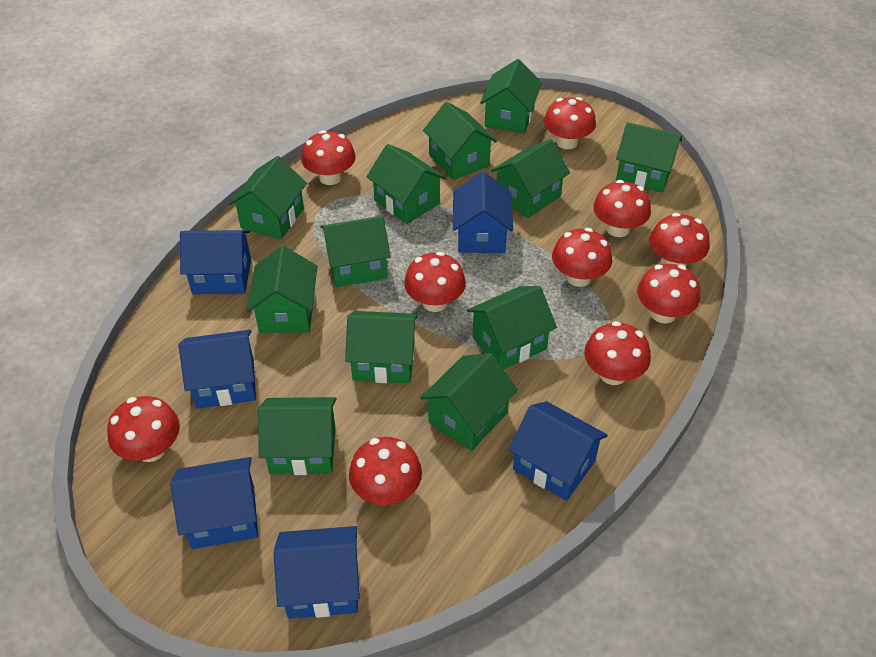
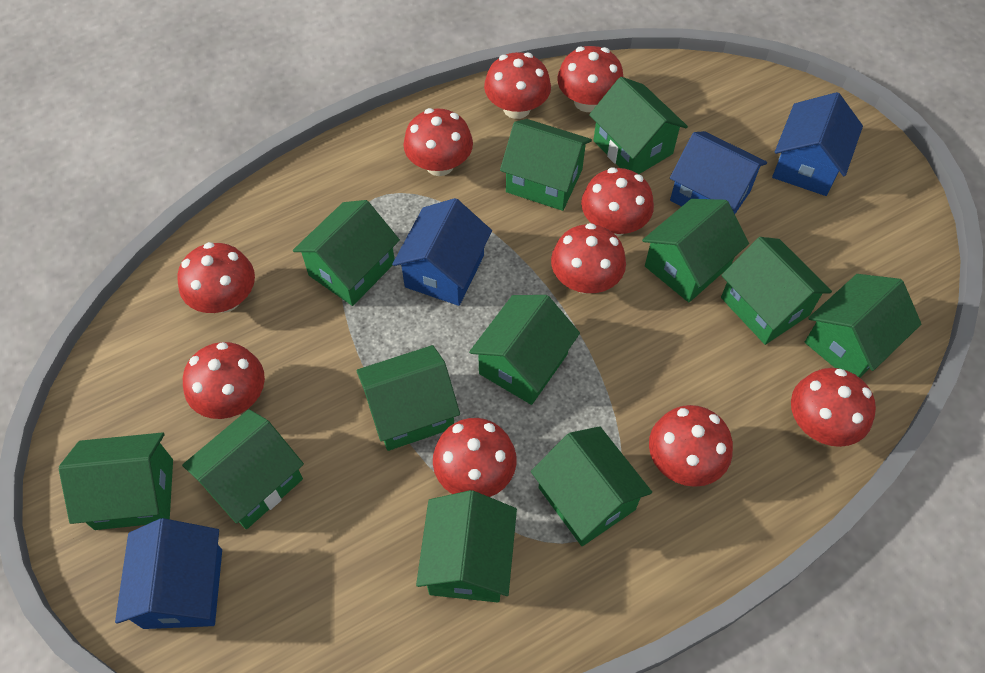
blue house: 6 -> 4

